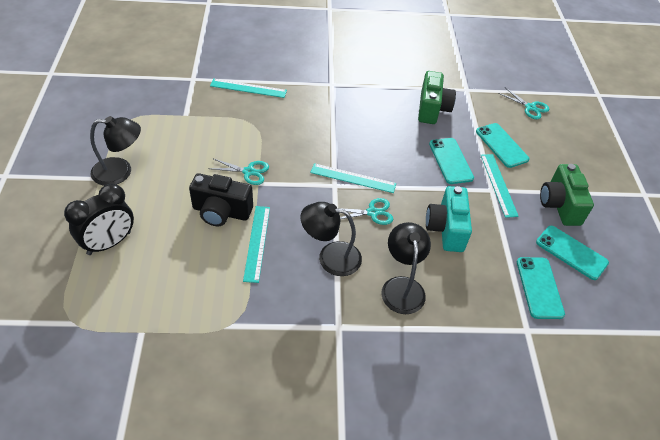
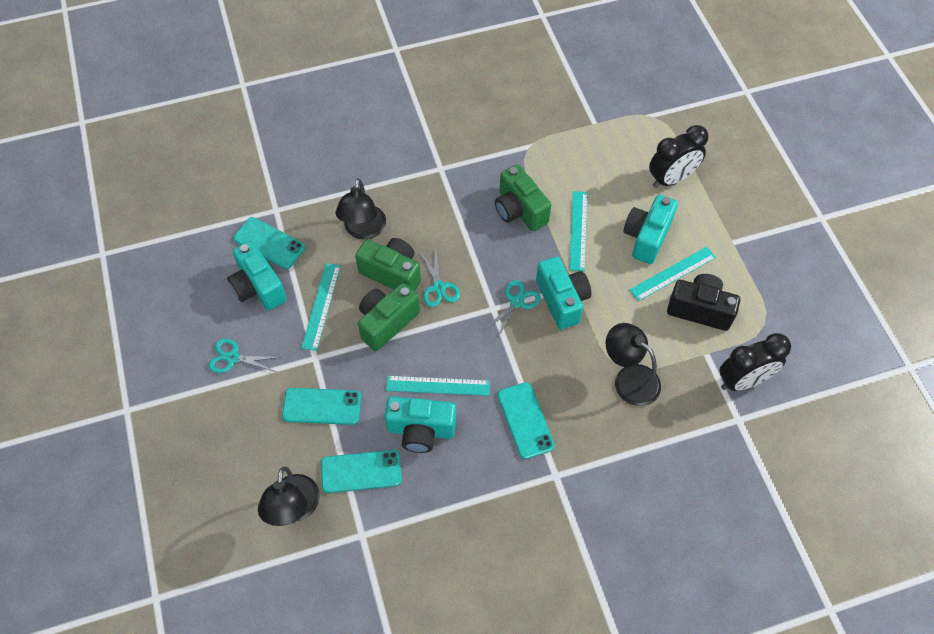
black clock: 1 -> 2
green camera: 2 -> 3
turquoise camera: 1 -> 4

